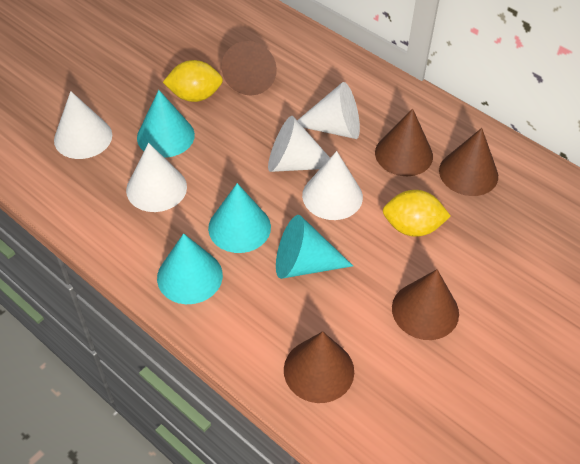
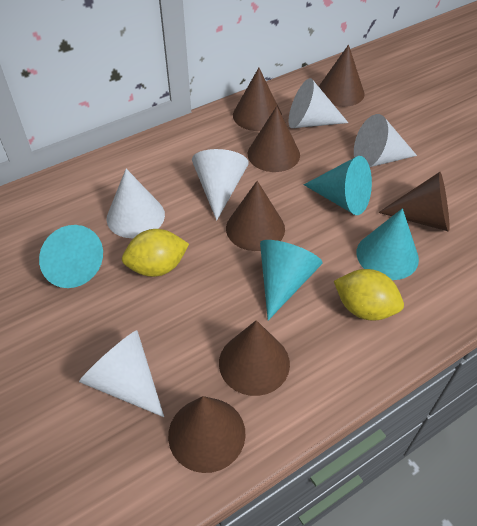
brown cone: 5 -> 7

